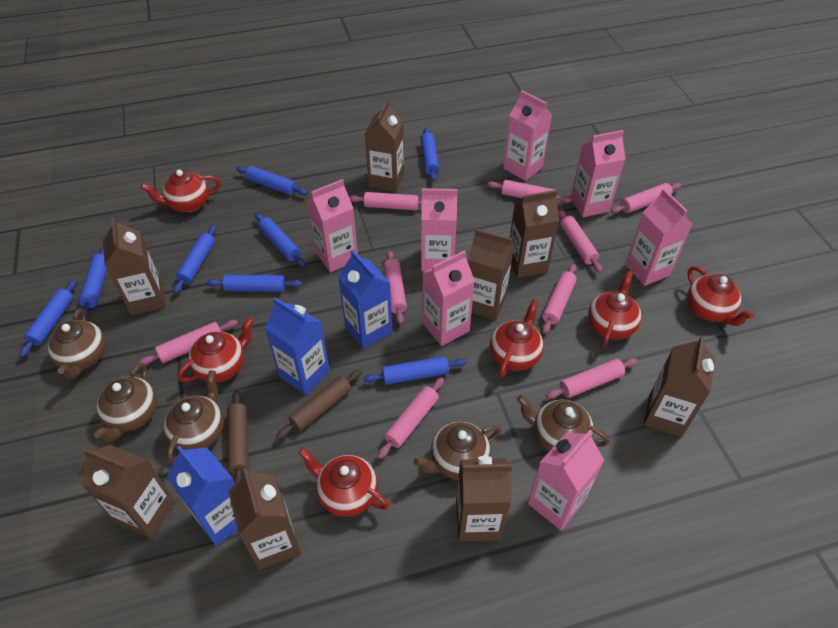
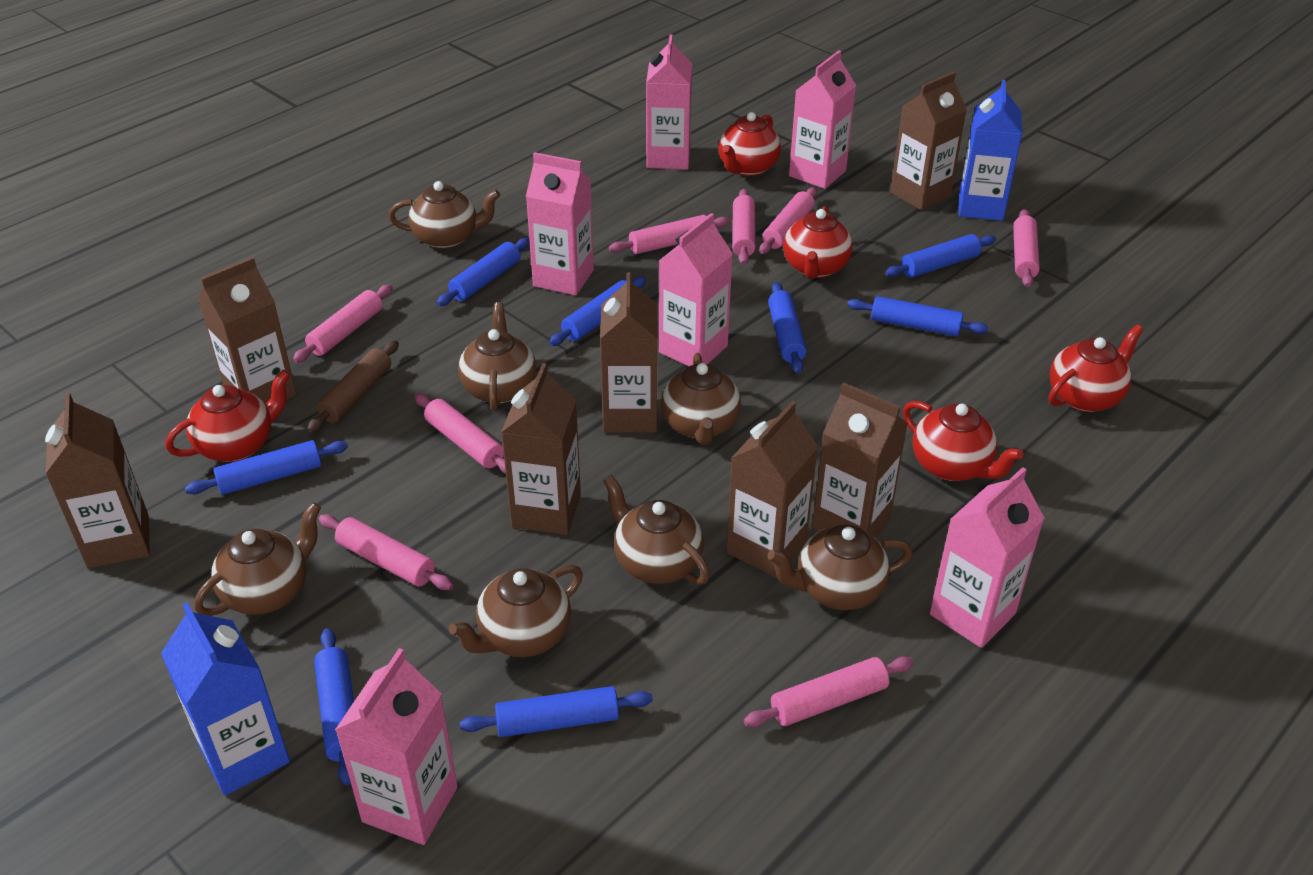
blue carton: 3 -> 2
brown carton: 8 -> 7
brown rolling pin: 2 -> 1
brown teapot: 5 -> 7
pink carton: 7 -> 6
pink rolling pin: 9 -> 8
red teapot: 6 -> 5

